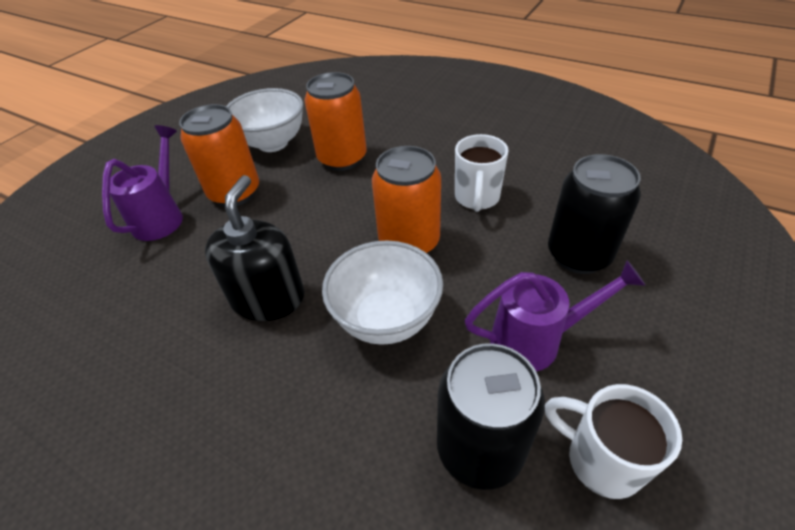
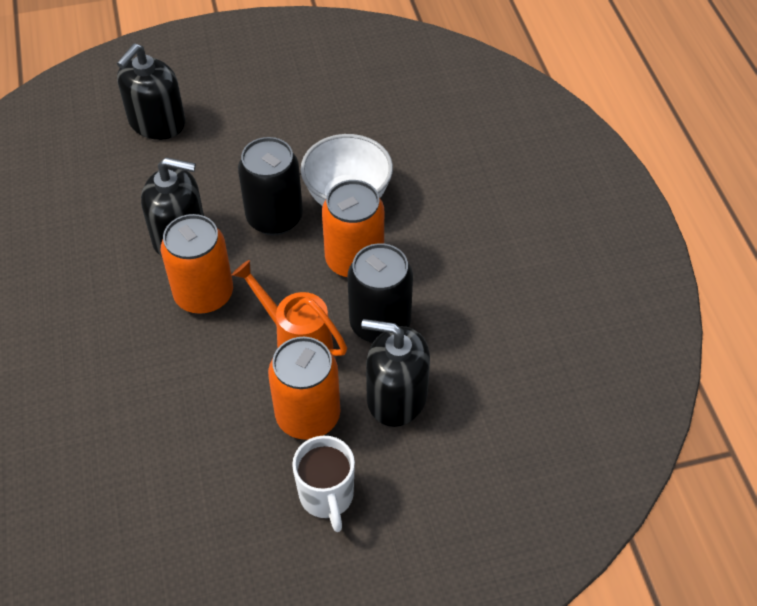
black soap dispenser: 1 -> 3
orange watering can: 0 -> 1
purple watering can: 2 -> 0
white bowl: 2 -> 1
white mug: 2 -> 1

